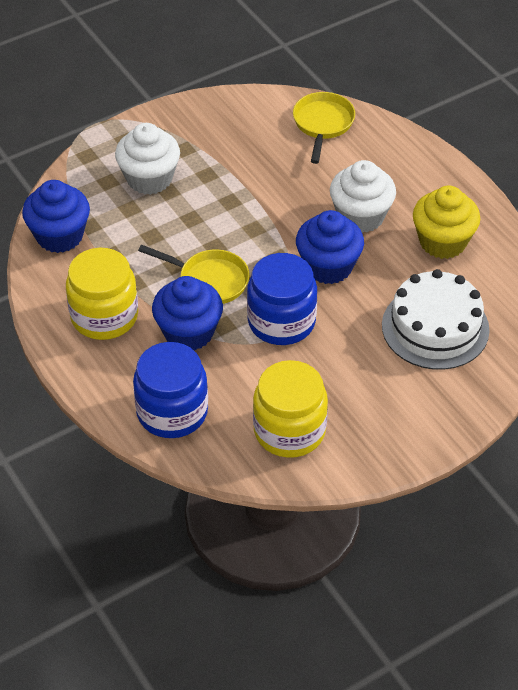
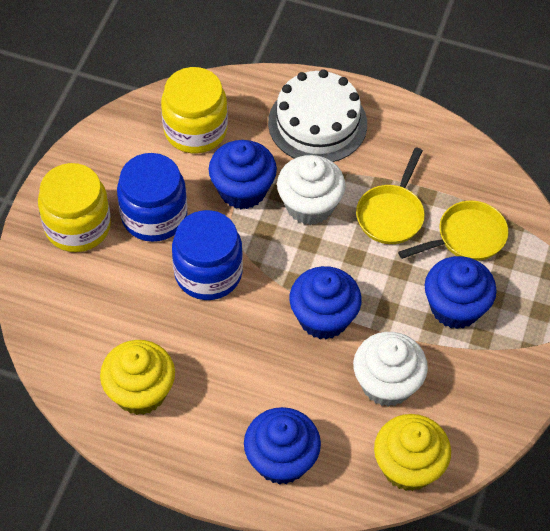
blue cupcake: 3 -> 4
yellow cupcake: 1 -> 2

